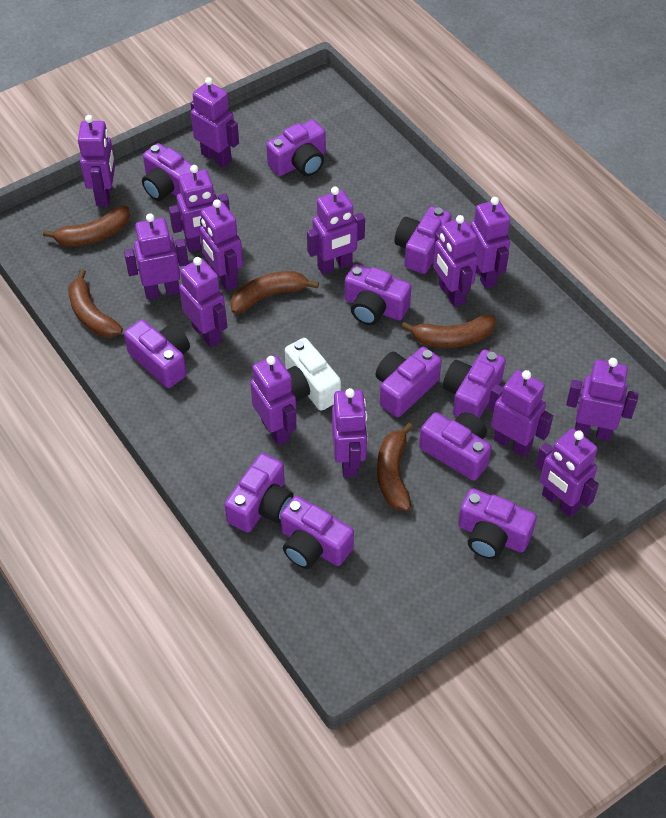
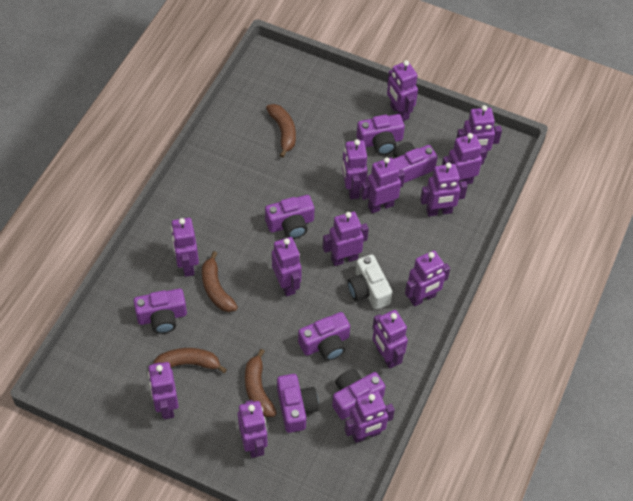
brown banana: 5 -> 4
purple camera: 11 -> 7

